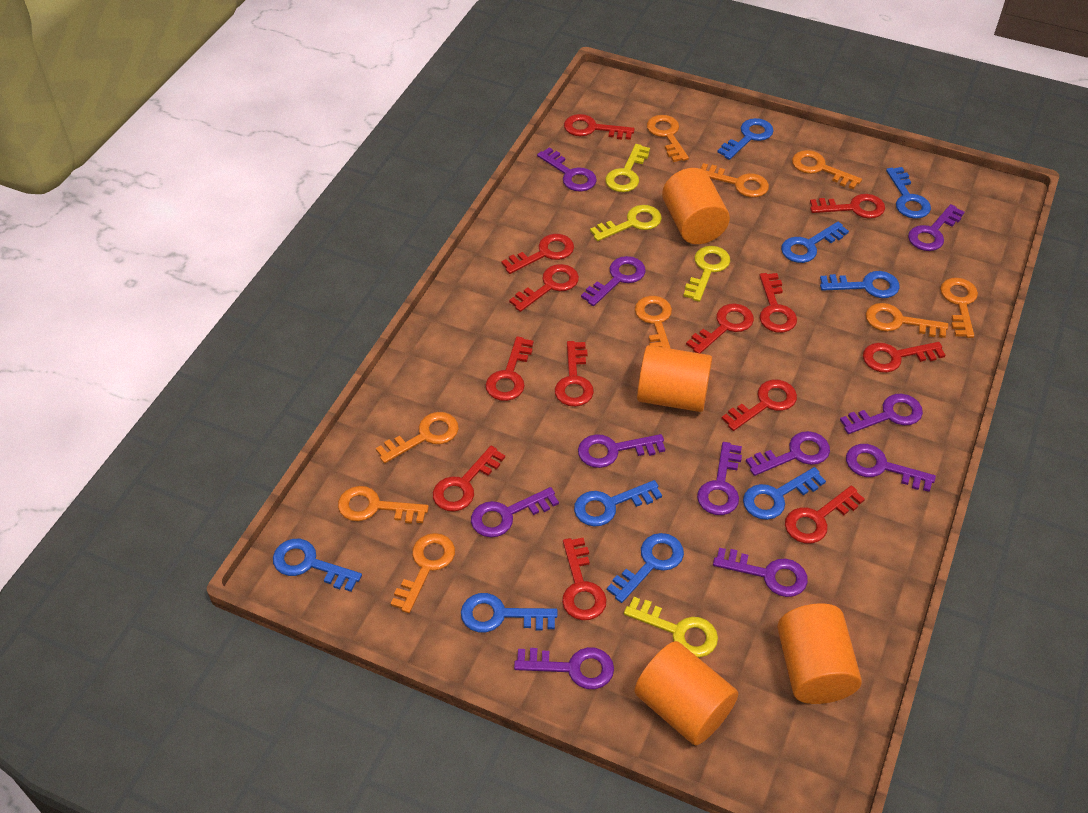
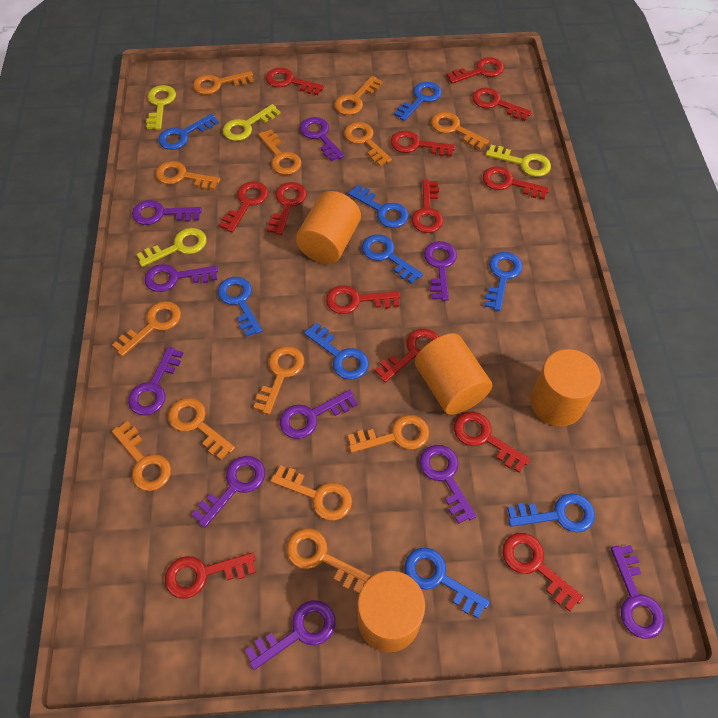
orange key: 9 -> 13
purple key: 11 -> 10

